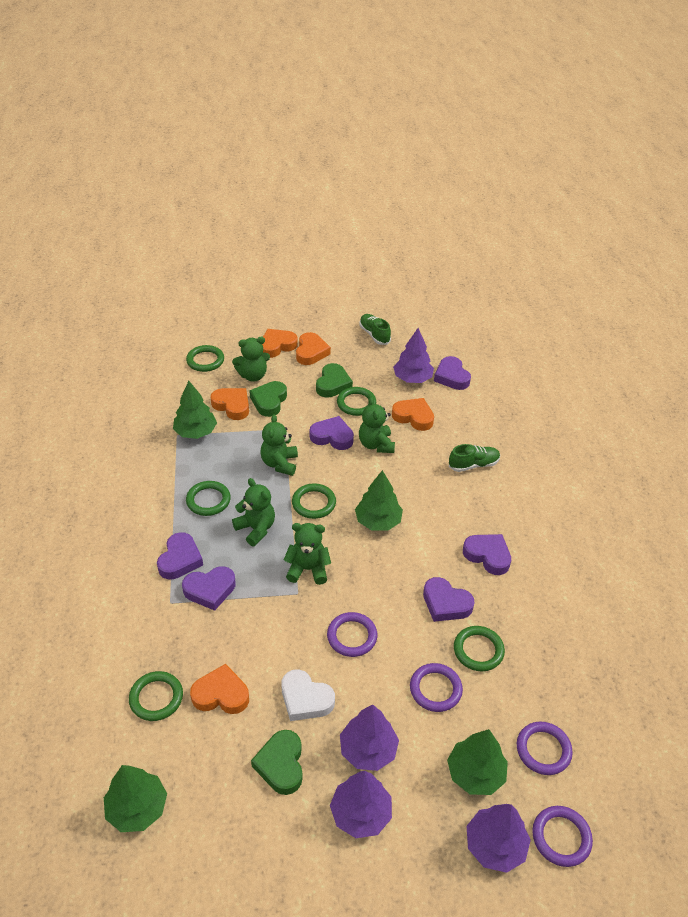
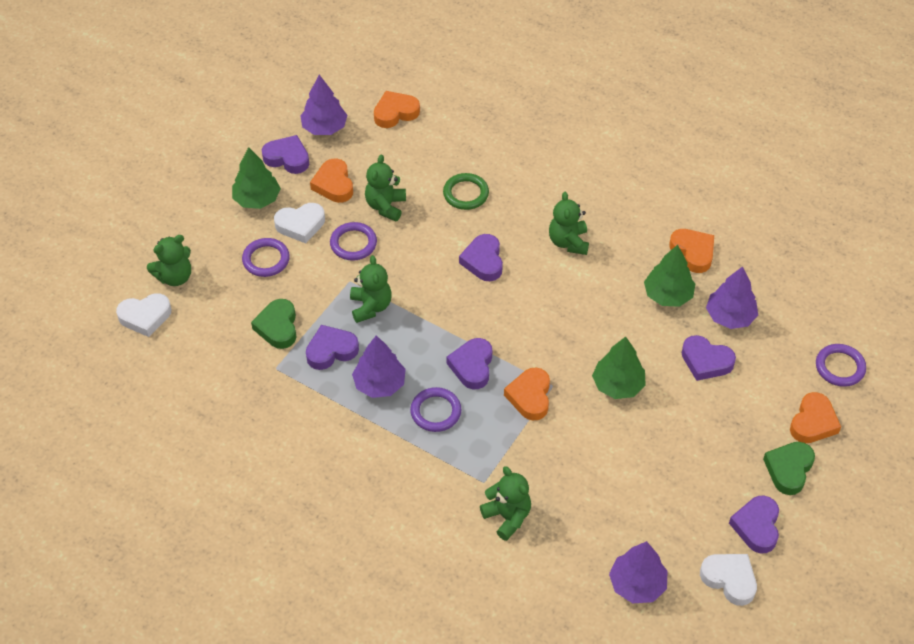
green heart: 3 -> 2
green ring: 6 -> 1
green shoe: 2 -> 0
green tree: 4 -> 3
white heart: 1 -> 3

